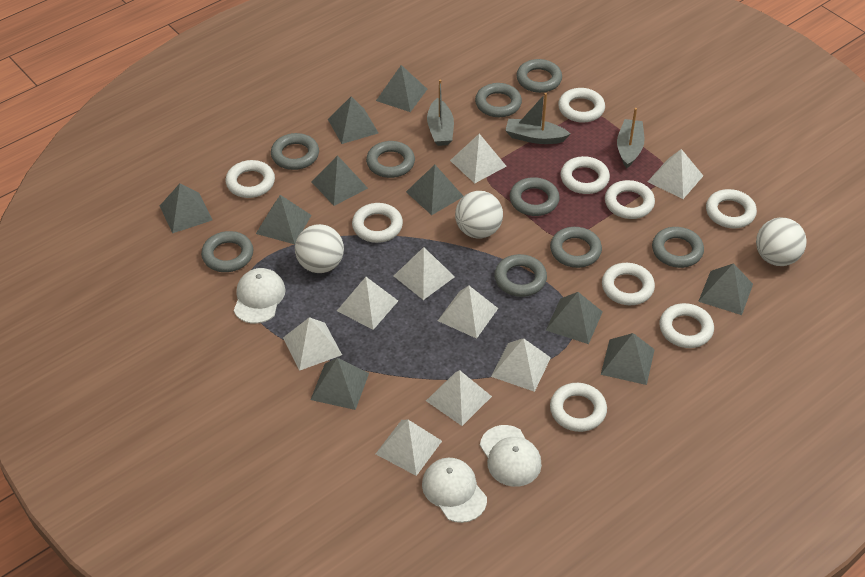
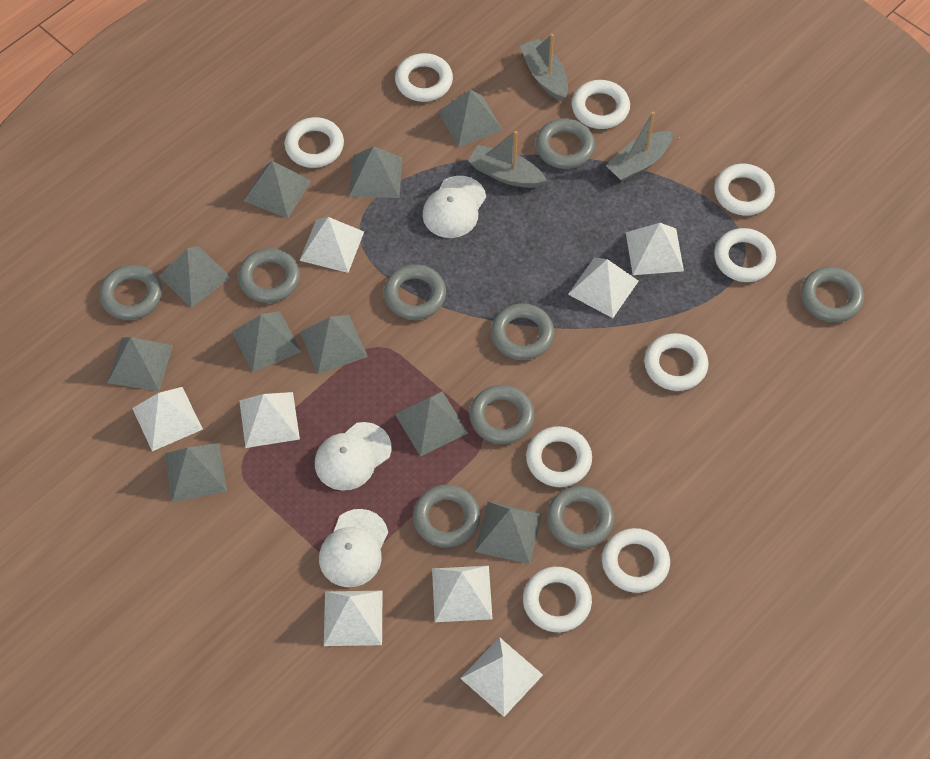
white ball: 3 -> 0
white pyramid: 9 -> 8

